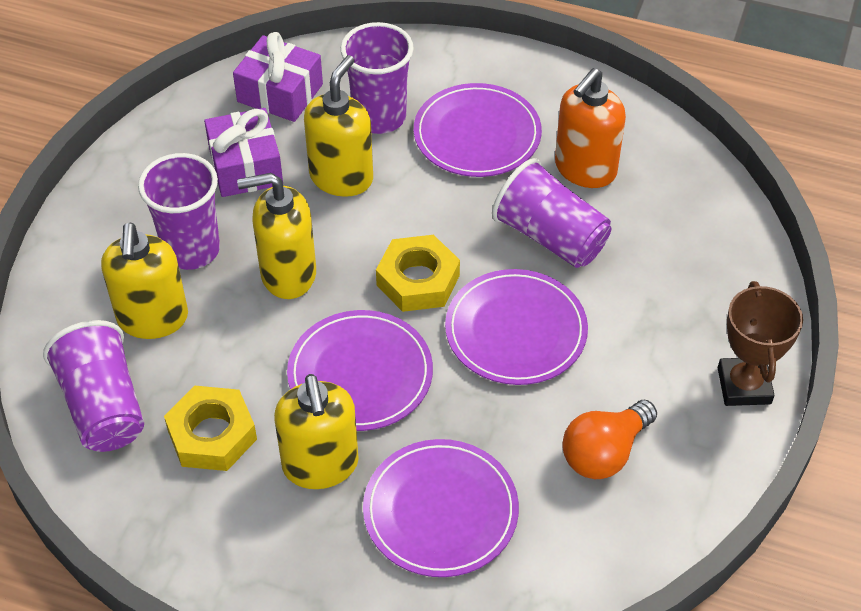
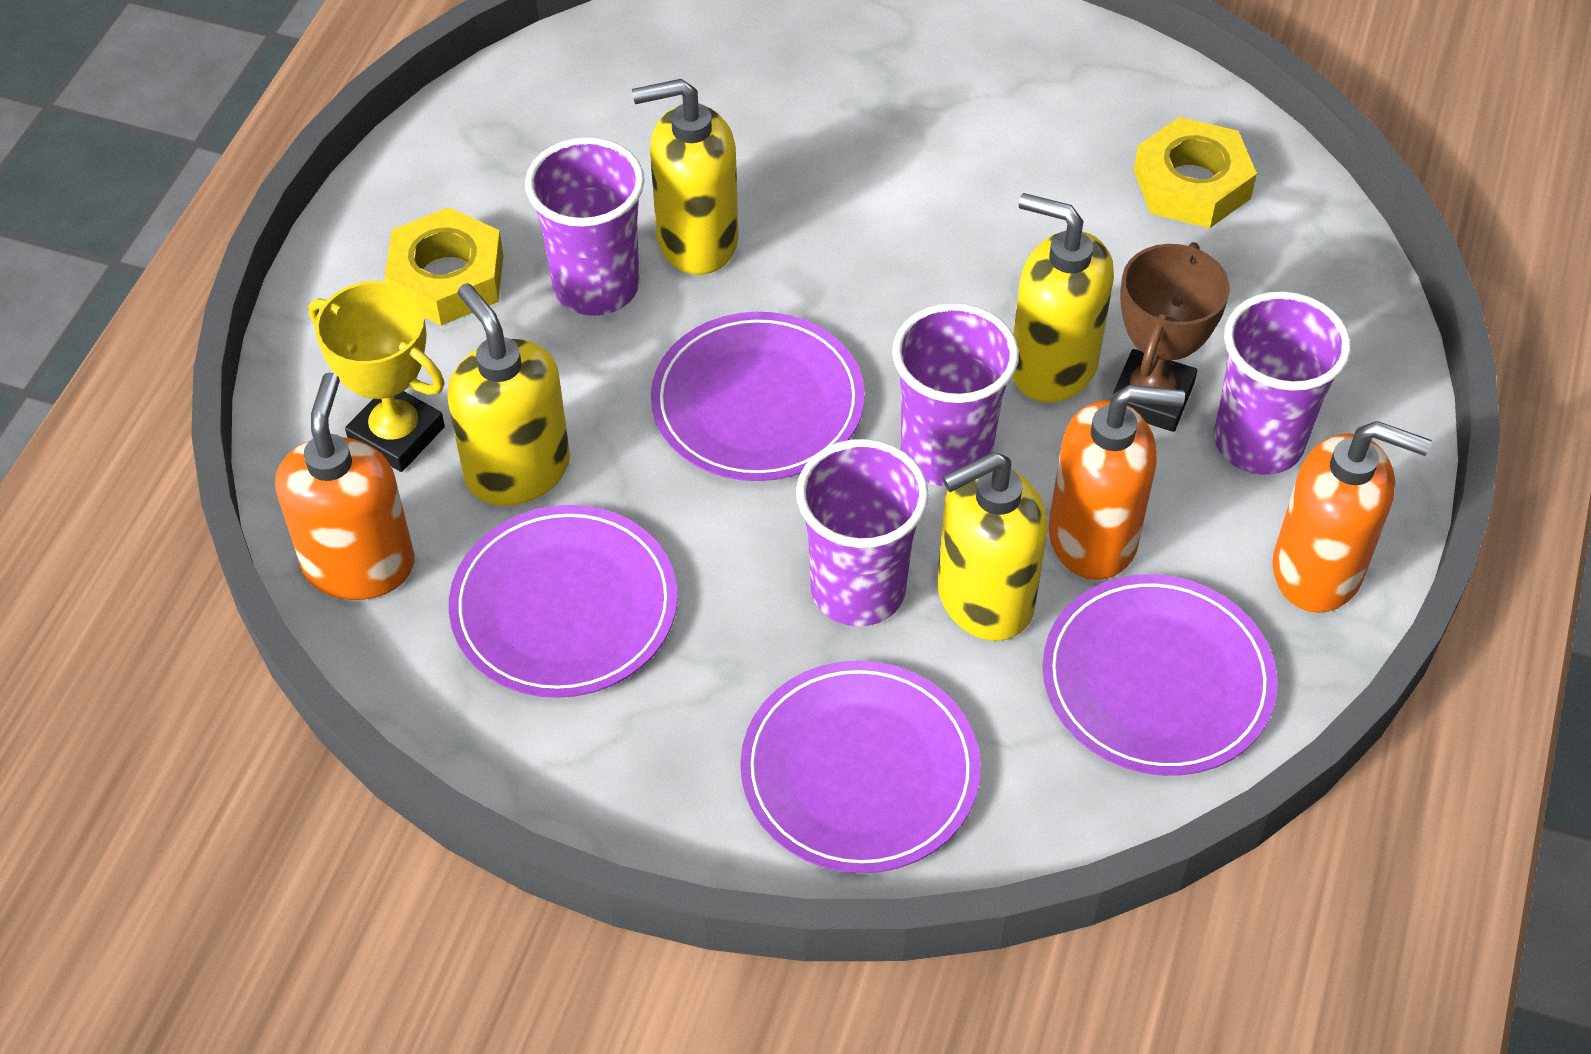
orange light bulb: 1 -> 0
orange soap dispenser: 1 -> 3
purple gift: 2 -> 0
yellow trophy: 0 -> 1

